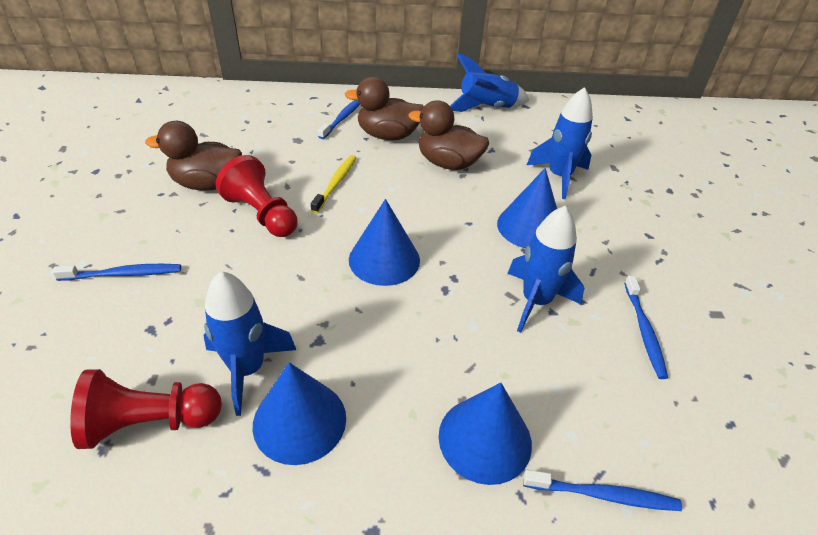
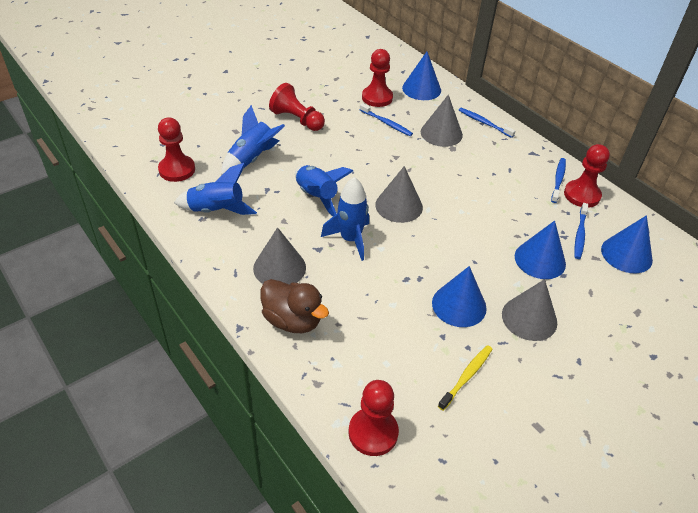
brown duck: 3 -> 1
grey cone: 0 -> 4
red pawn: 2 -> 5

